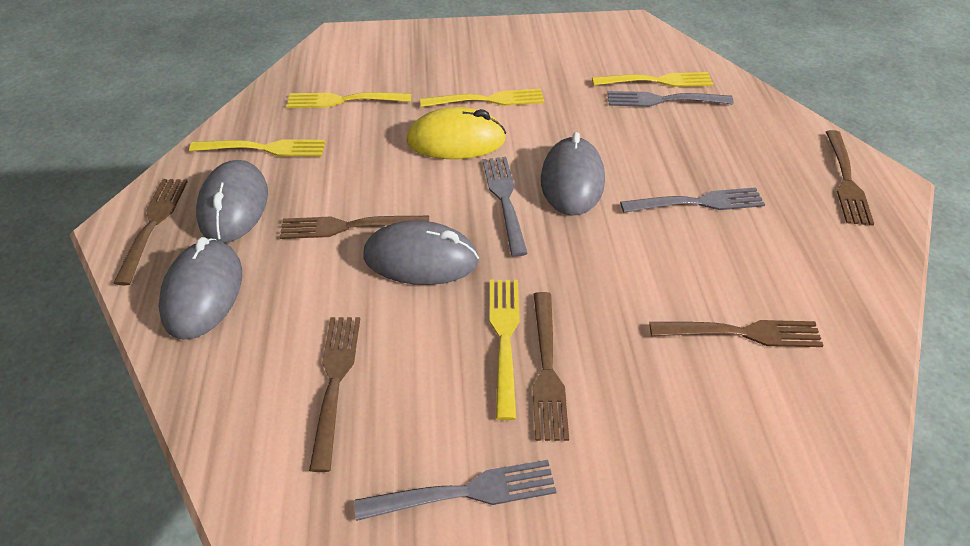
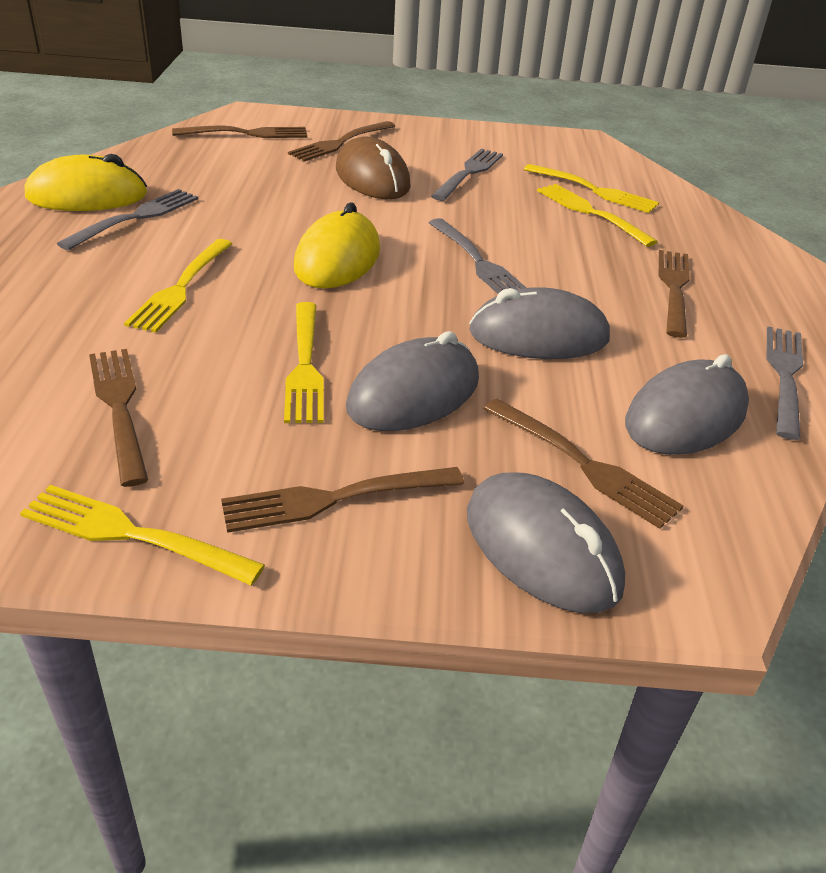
brown mouse: 0 -> 1
yellow mouse: 1 -> 2

